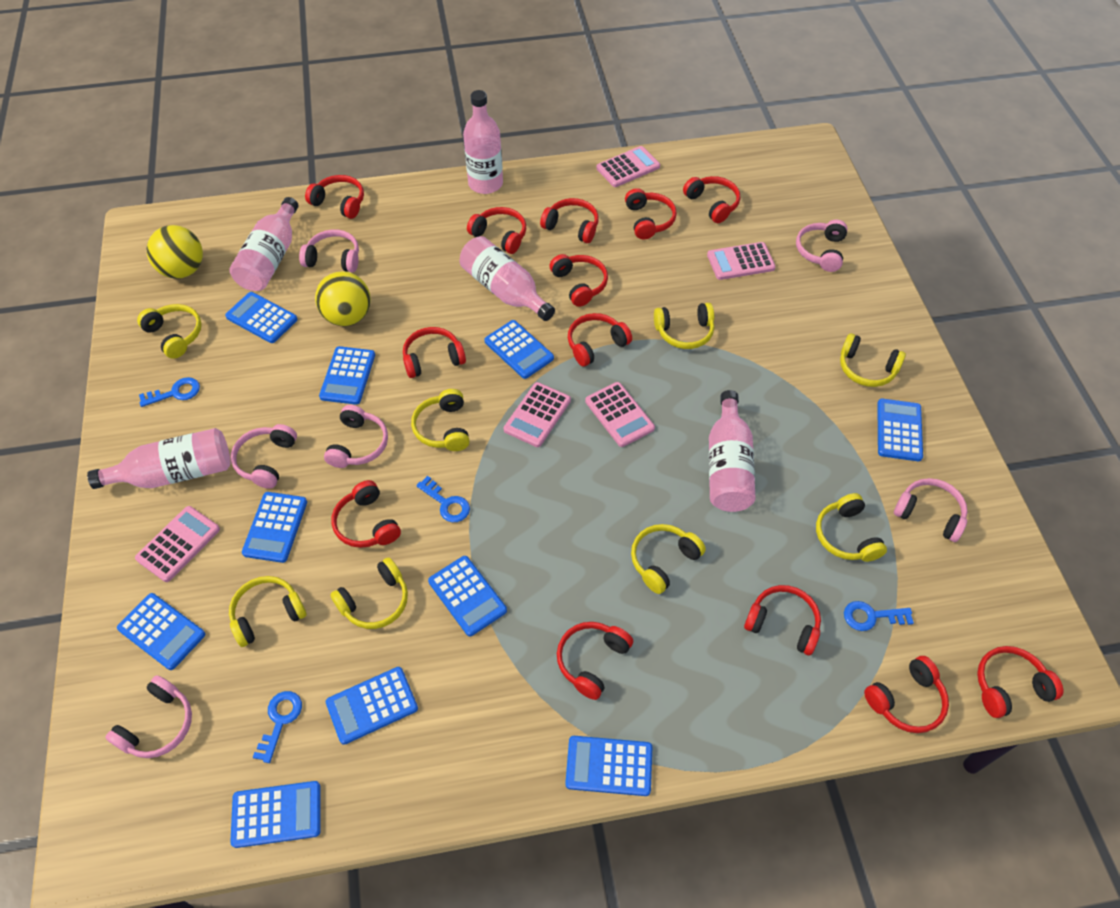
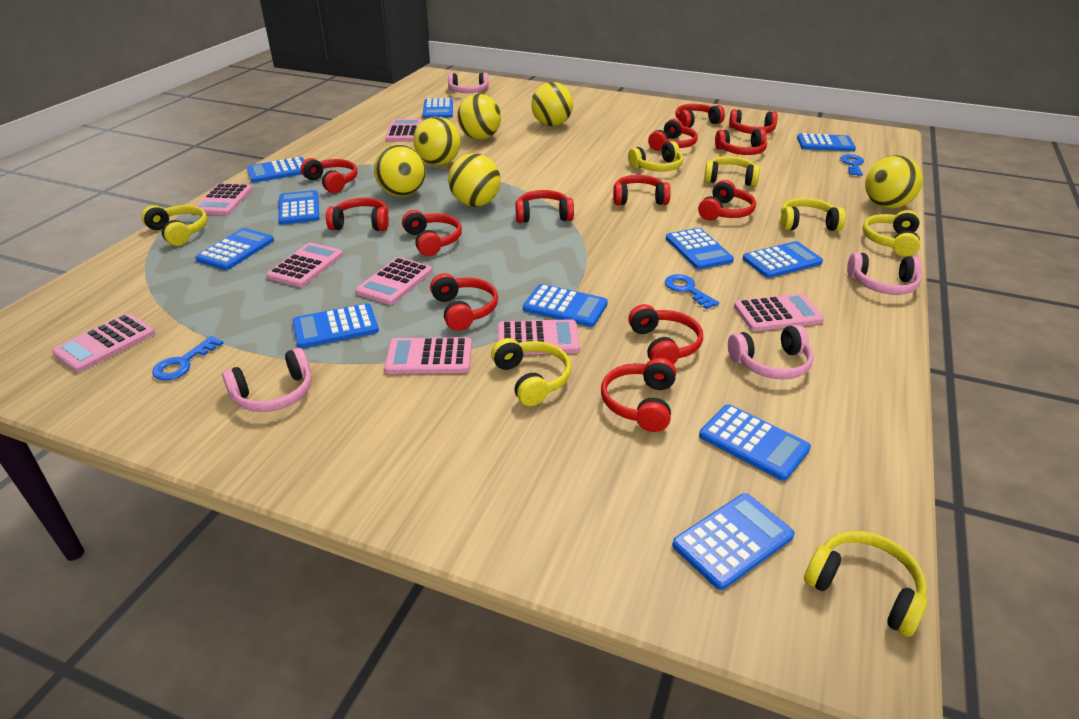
blue calculator: 10 -> 11
blue key: 4 -> 3
pink bottle: 5 -> 0
pink calculator: 5 -> 8
pink headphones: 6 -> 4
yellow ball: 2 -> 6
yellow headphones: 8 -> 7

